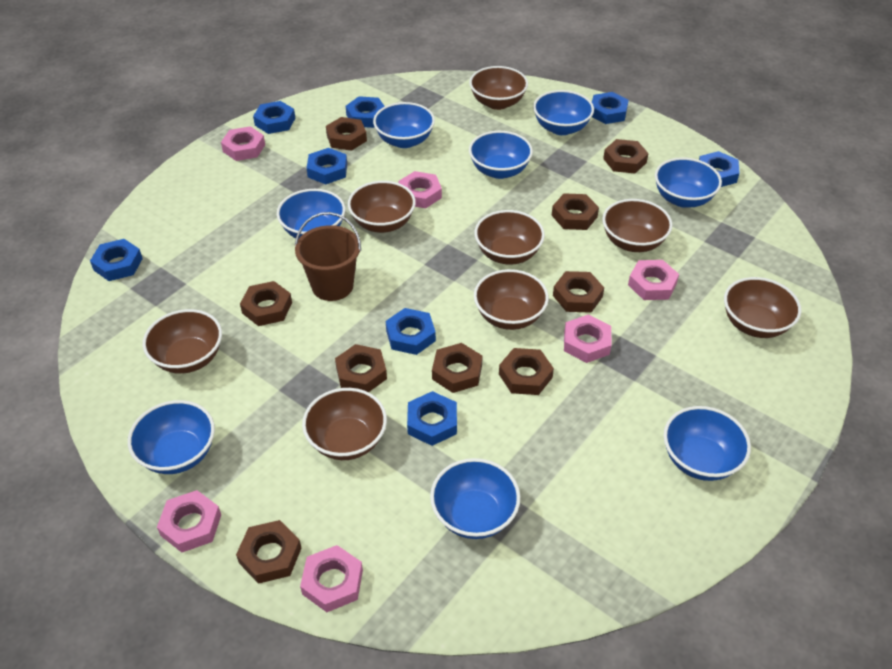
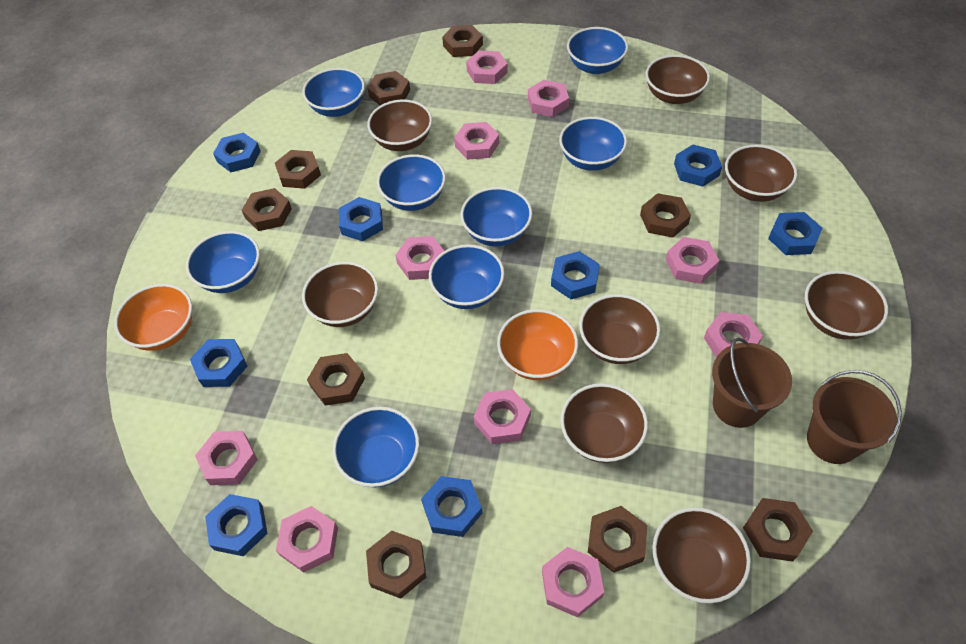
brown bucket: 1 -> 2
orange bowl: 0 -> 2
pink nut: 6 -> 10

